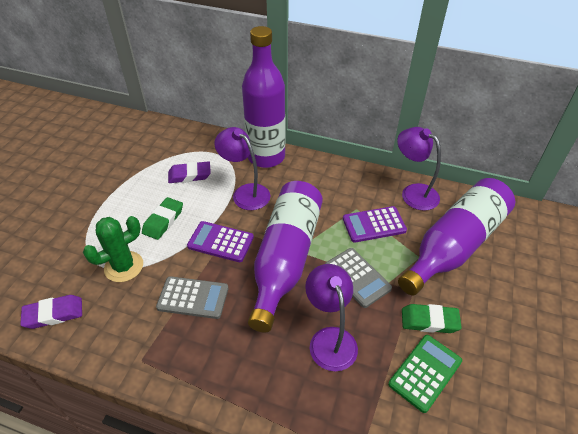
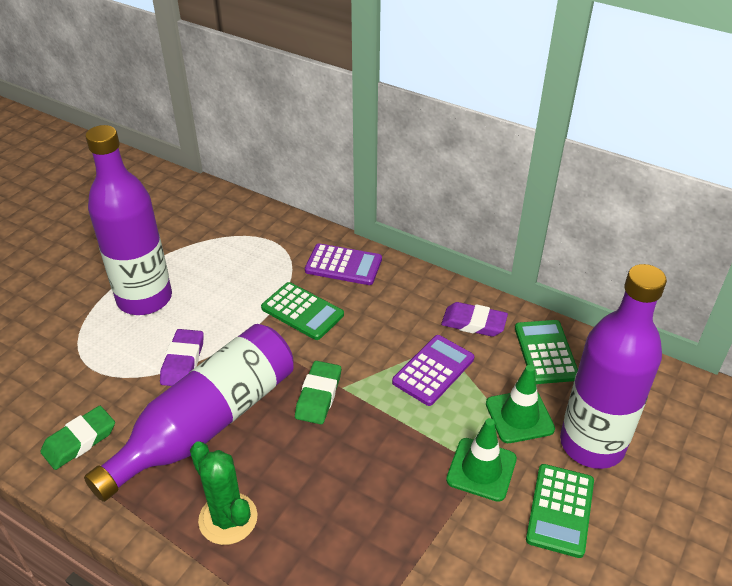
green calculator: 1 -> 3
green traffic cone: 0 -> 2
grey calculator: 2 -> 0
purple lamp: 3 -> 0

